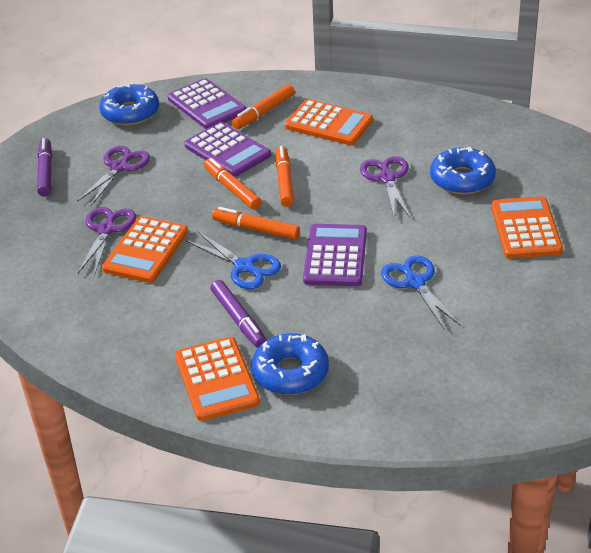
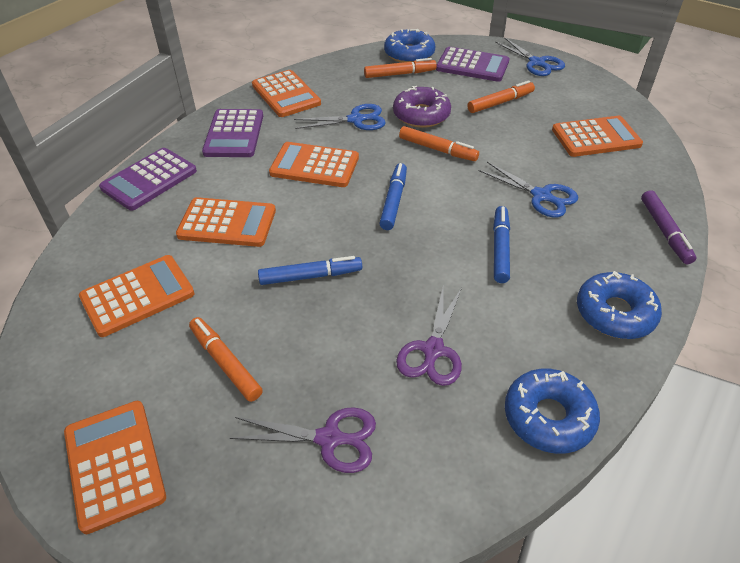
blue marker: 0 -> 3
blue scissors: 2 -> 3
orange calculator: 4 -> 6
purple donut: 0 -> 1
purple marker: 2 -> 1
purple scissors: 3 -> 2

